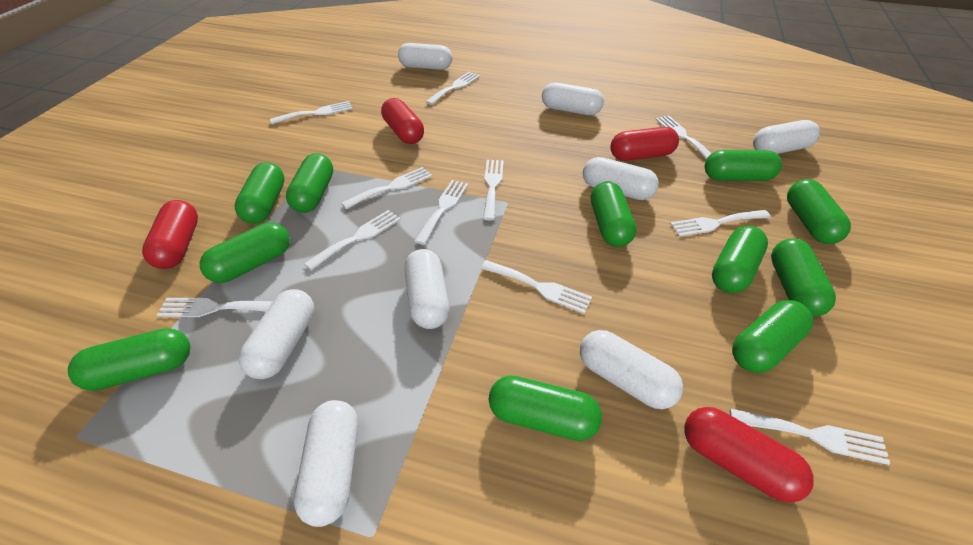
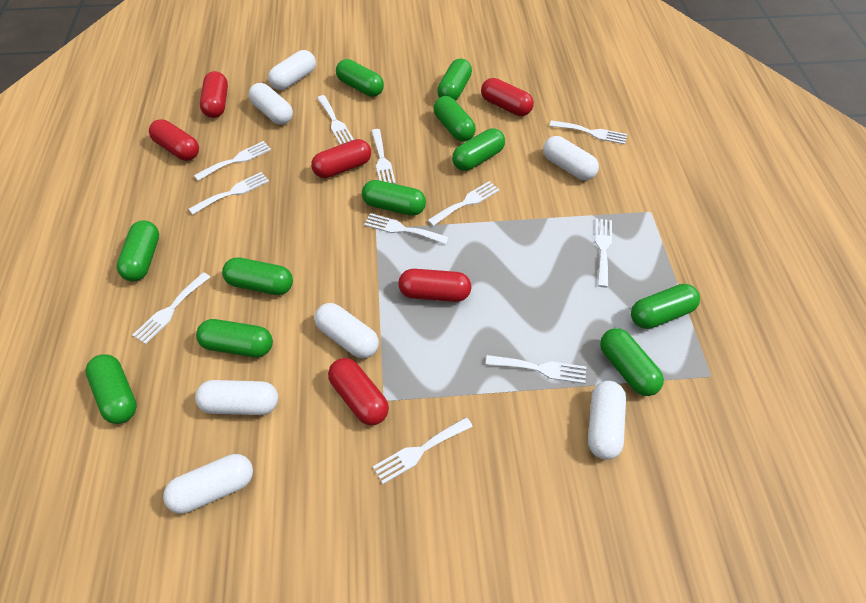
red capsule: 4 -> 6
white capsule: 8 -> 7

